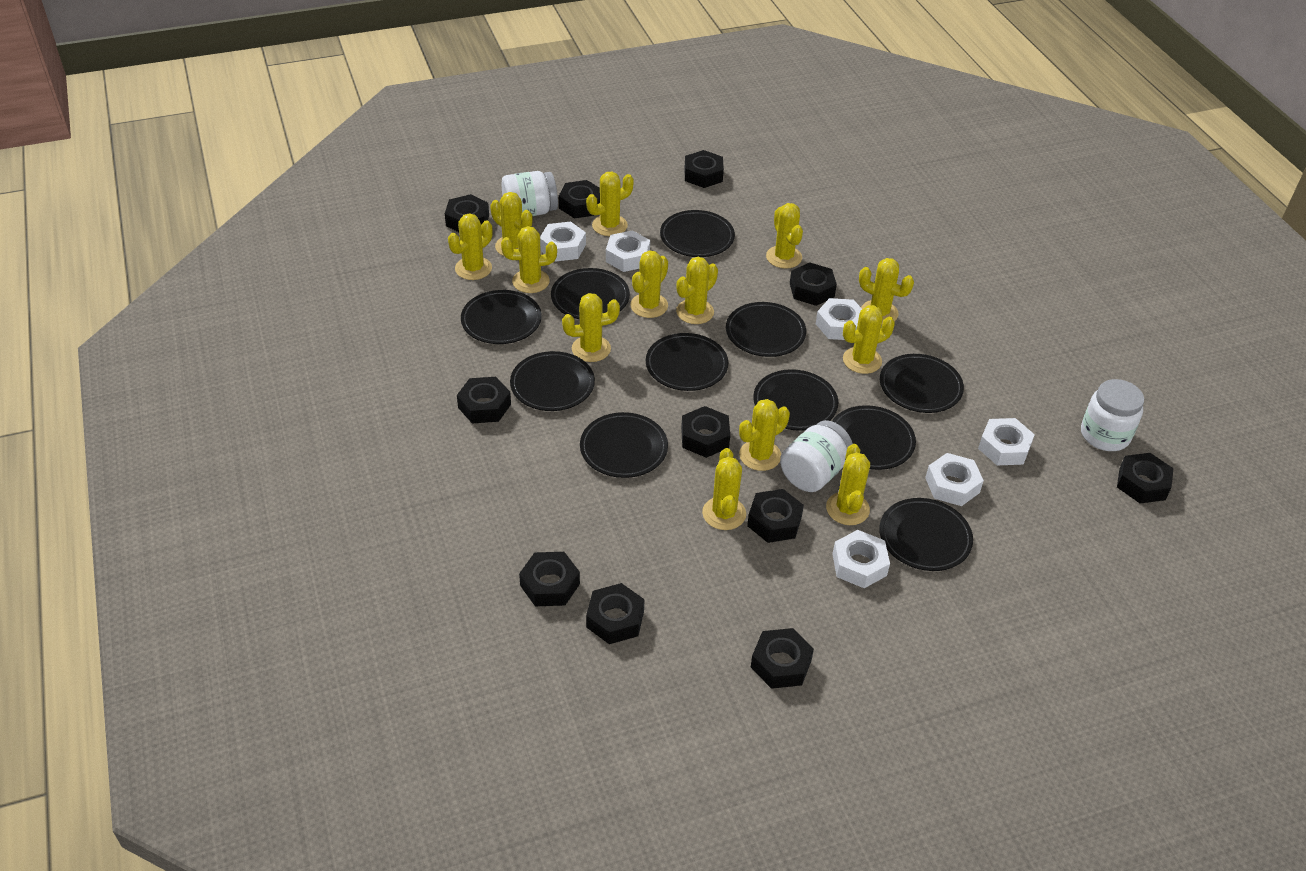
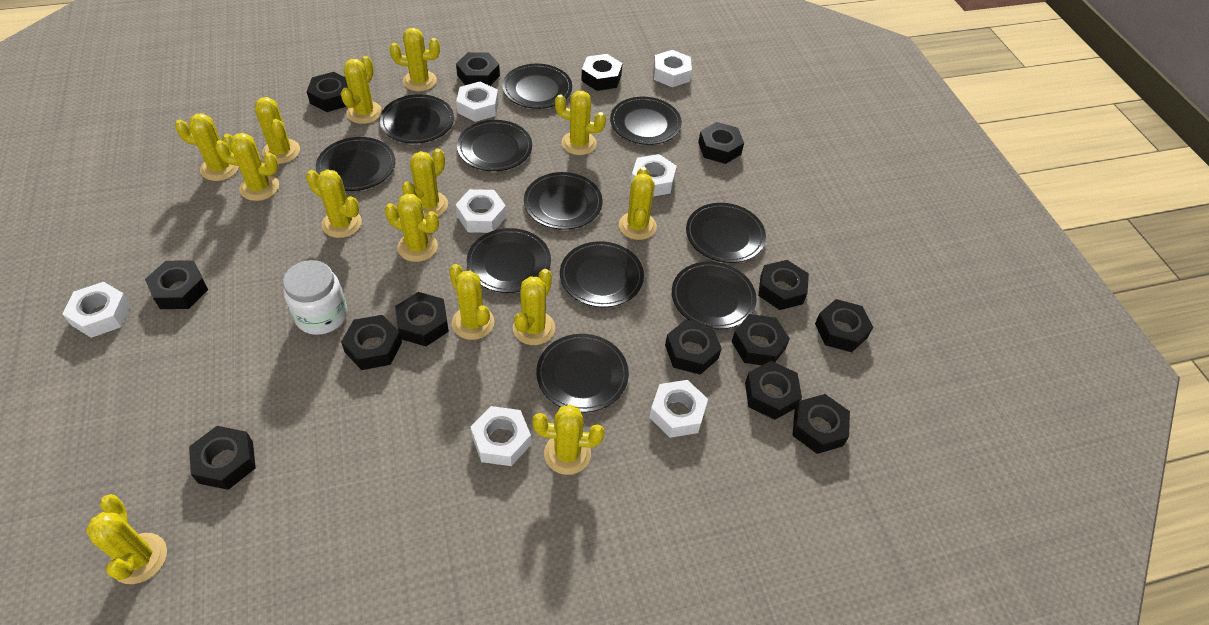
black nut: 11 -> 14
white jar: 3 -> 1
white nut: 6 -> 7
yellow cactus: 13 -> 14

